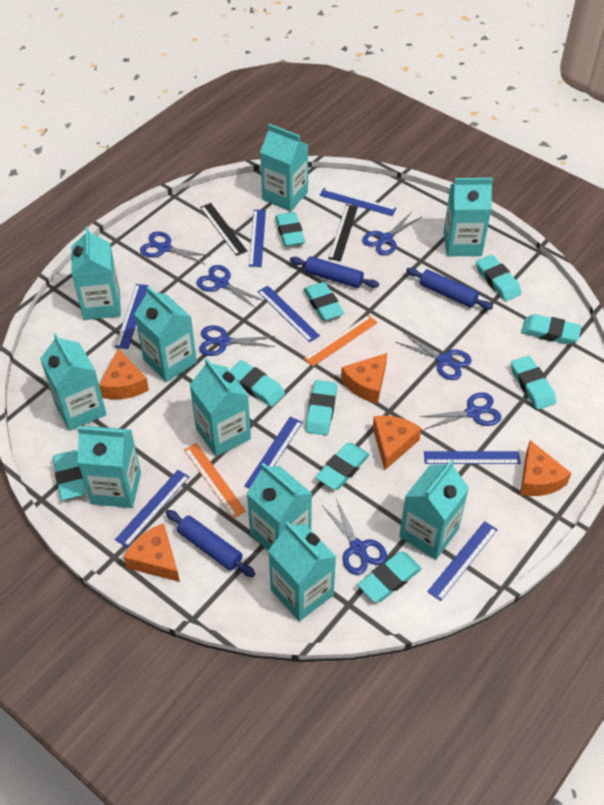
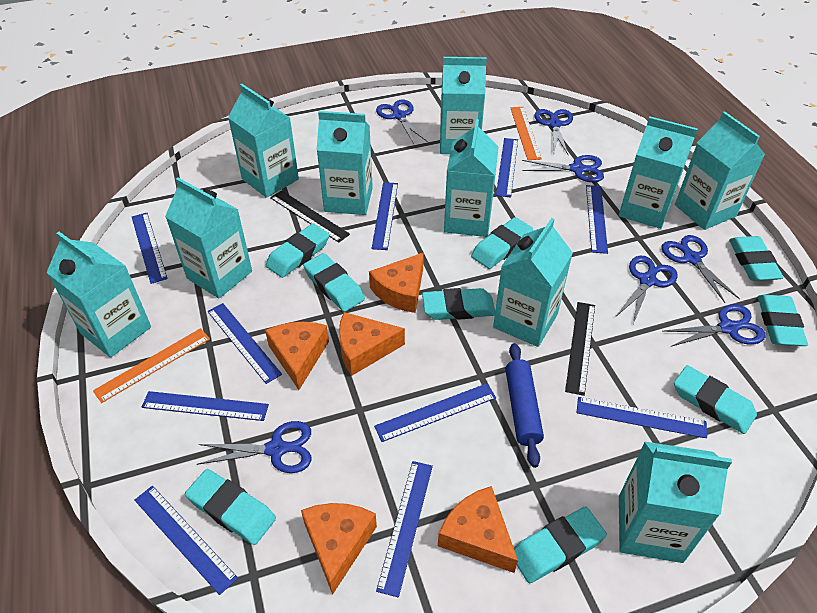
blue rolling pin: 3 -> 1
blue ruler: 8 -> 10
turquoise eraser: 10 -> 9

